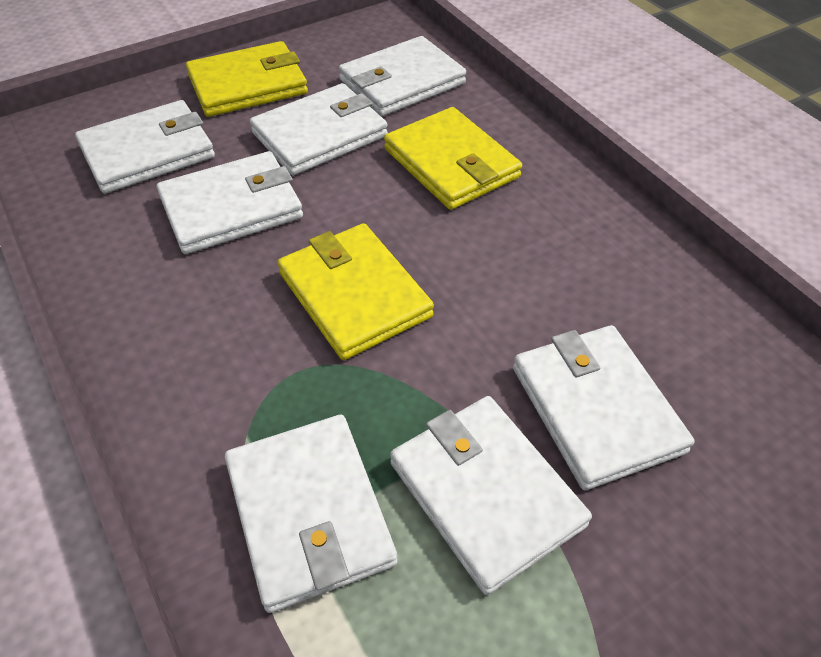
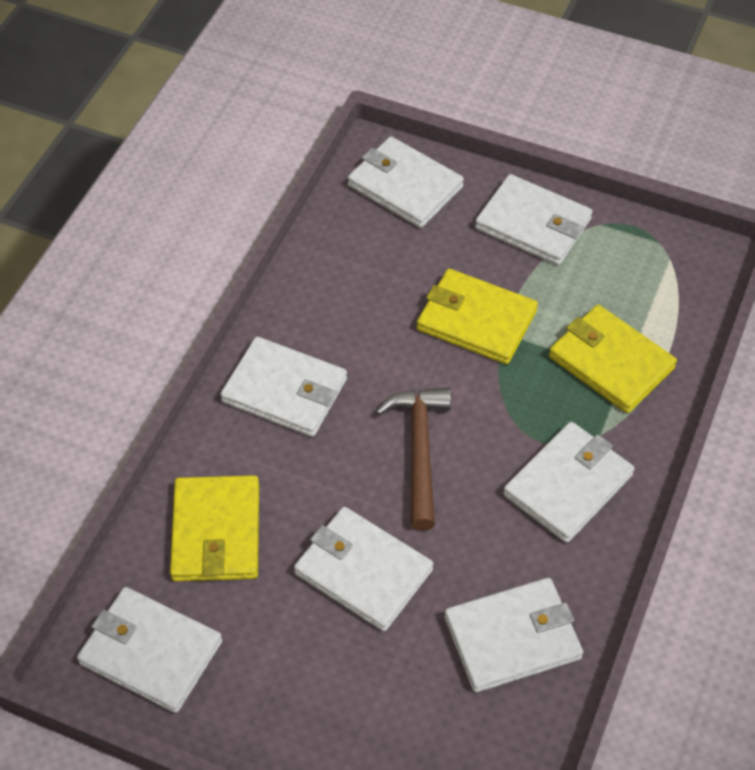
brown hammer: 0 -> 1

